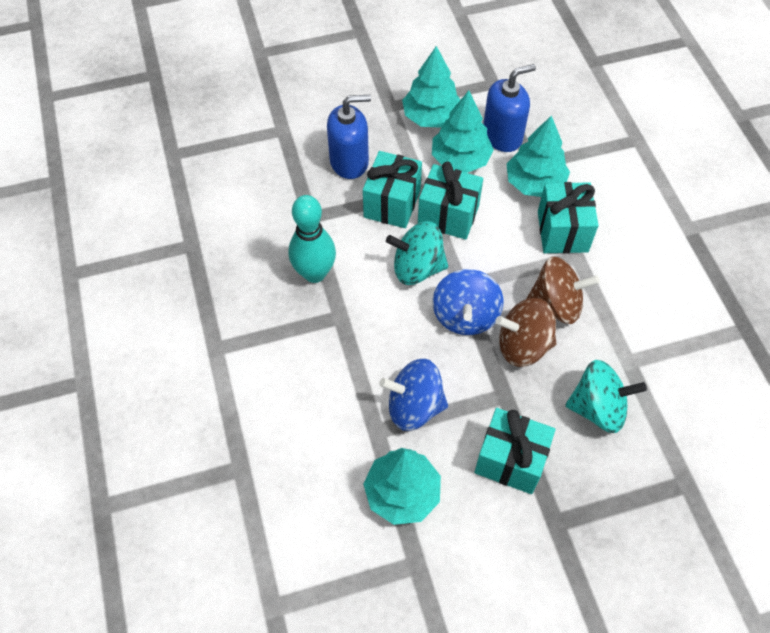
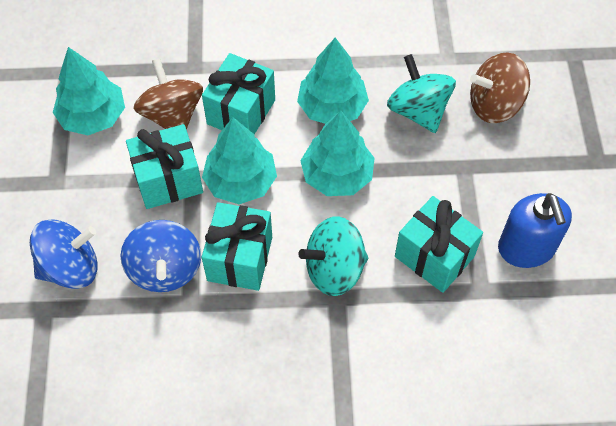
blue soap dispenser: 2 -> 1
turquoise bowling pin: 1 -> 0

